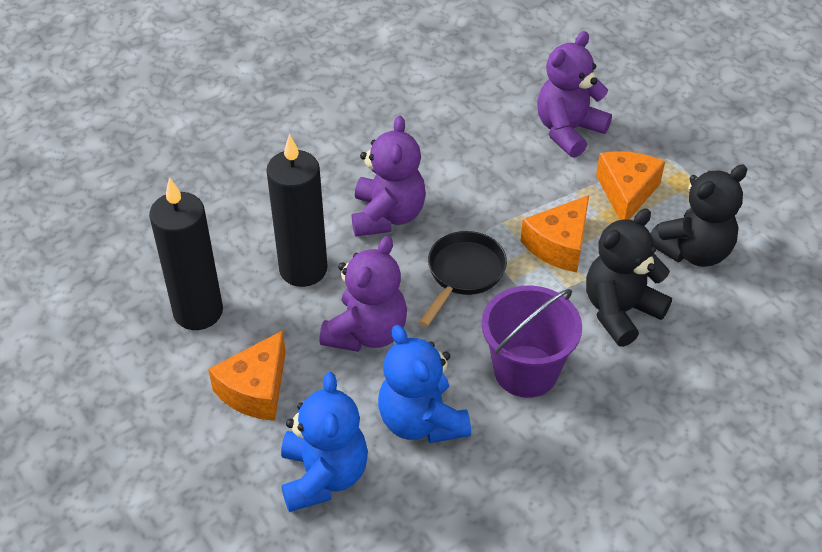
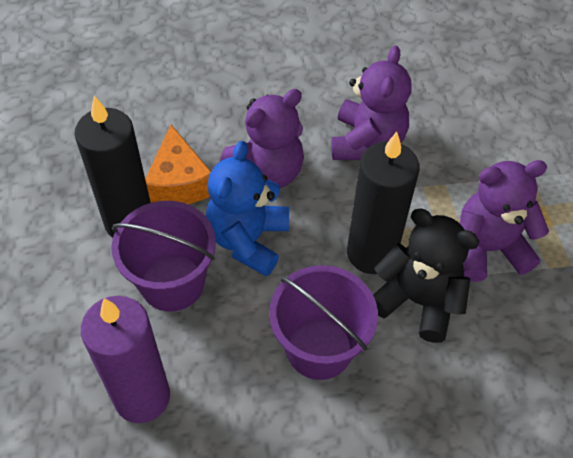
black pan: 1 -> 0
black teddy bear: 2 -> 1
blue teddy bear: 2 -> 1
orange cheese: 3 -> 1
purple bucket: 1 -> 2
purple candle: 0 -> 1

